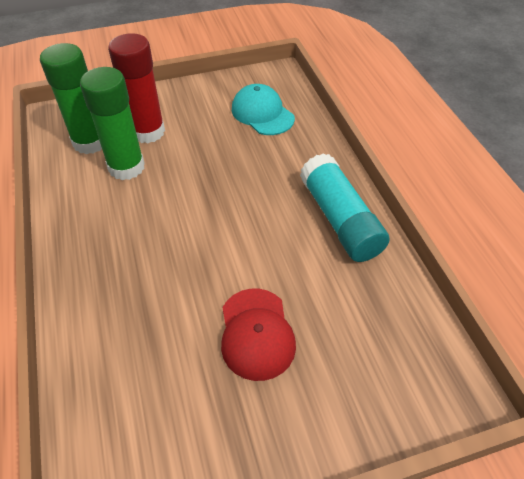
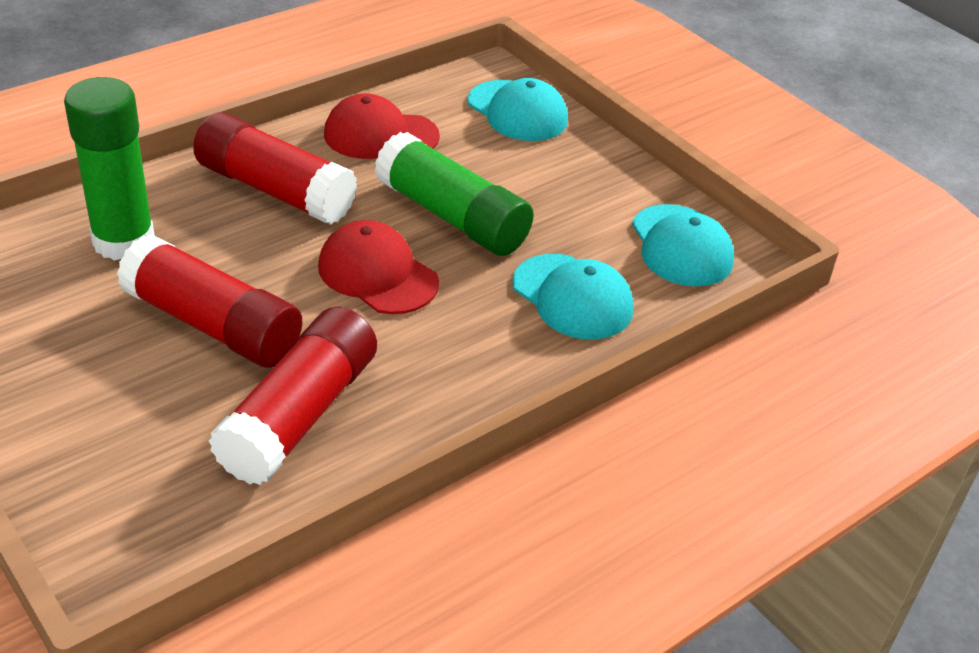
red cap: 1 -> 2
red glue stick: 1 -> 3
turquoise cap: 1 -> 3
turquoise glue stick: 1 -> 0

